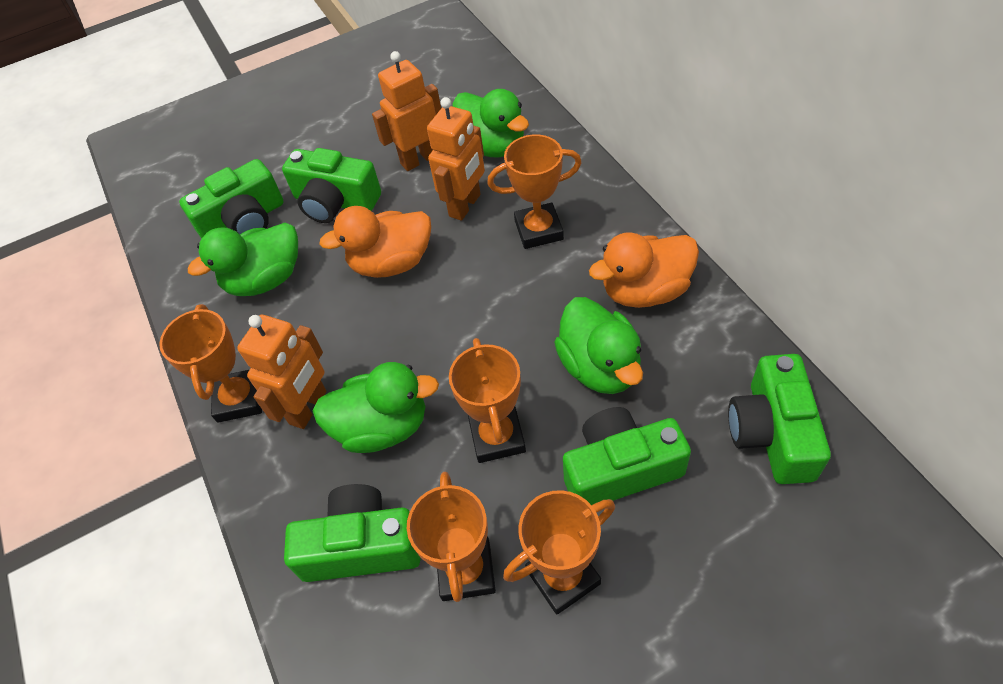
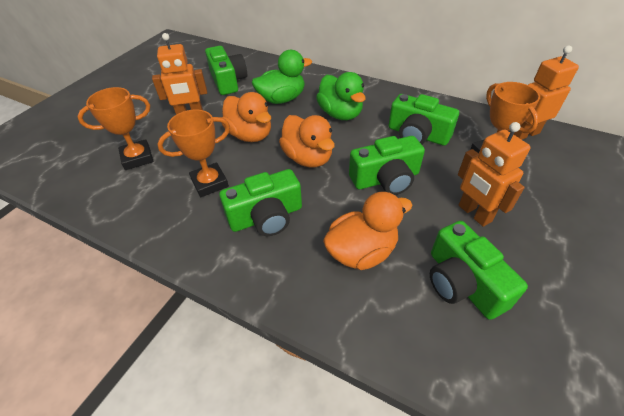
green duck: 4 -> 2
orange duck: 2 -> 3
orange trophy: 5 -> 3

